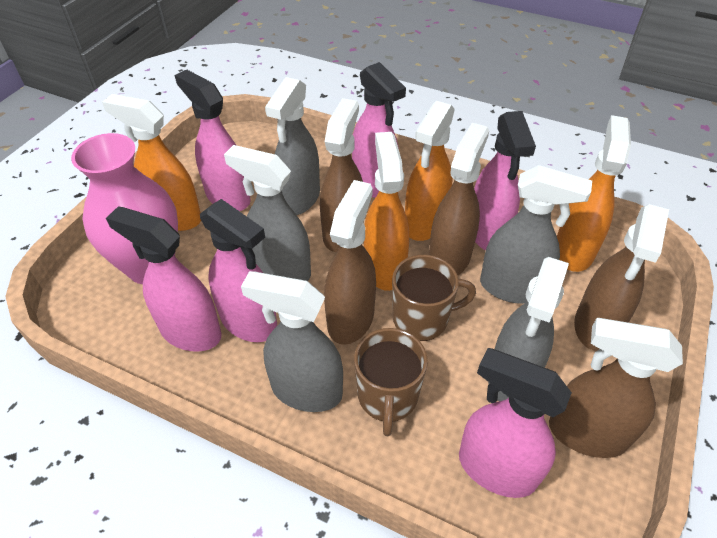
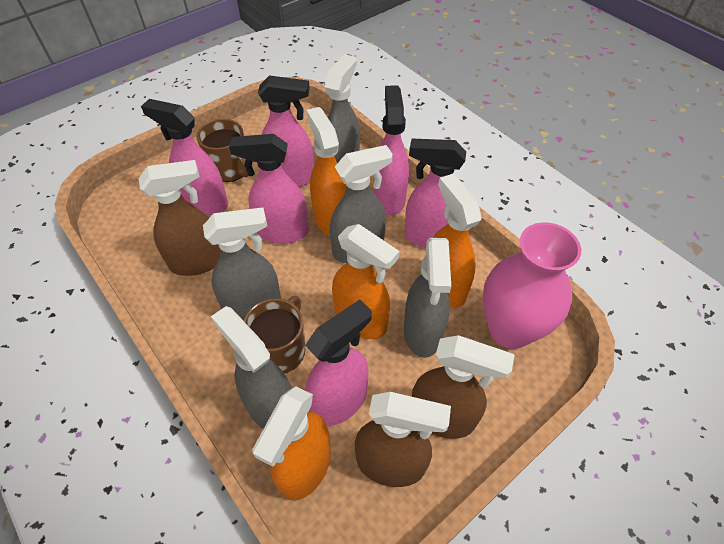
brown spray bottle: 5 -> 3

